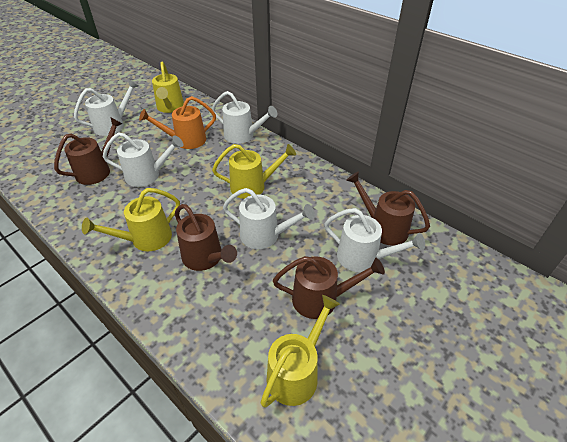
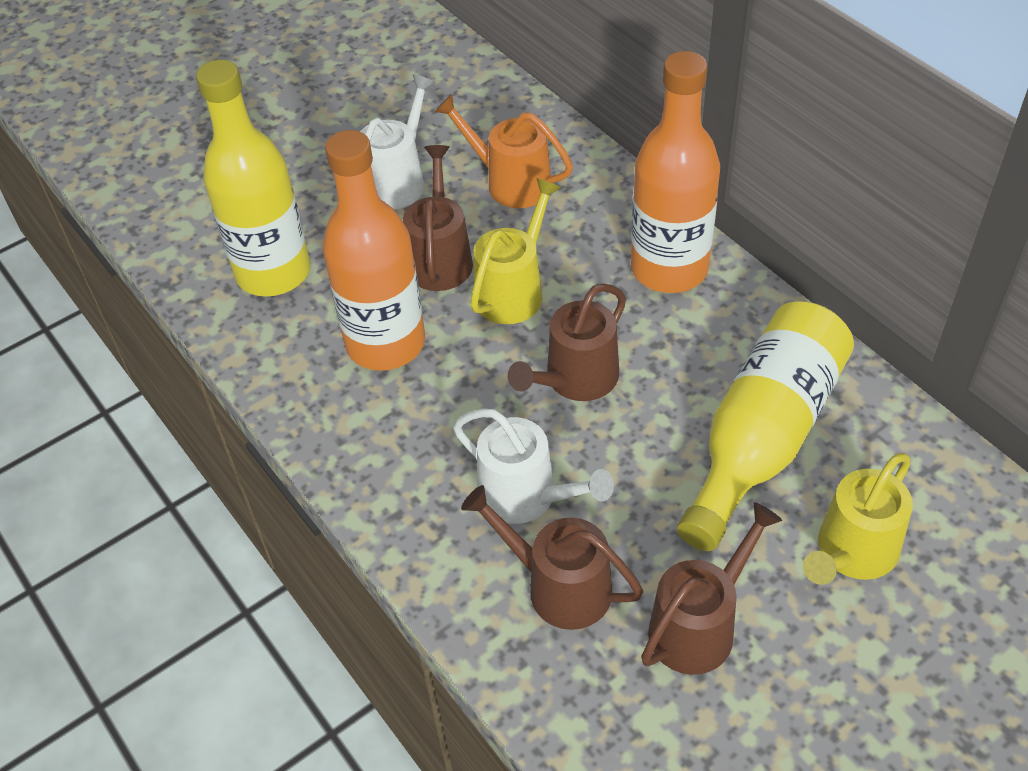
orange bottle: 0 -> 2
white watering can: 5 -> 2
yellow bottle: 0 -> 2
yellow watering can: 4 -> 2

